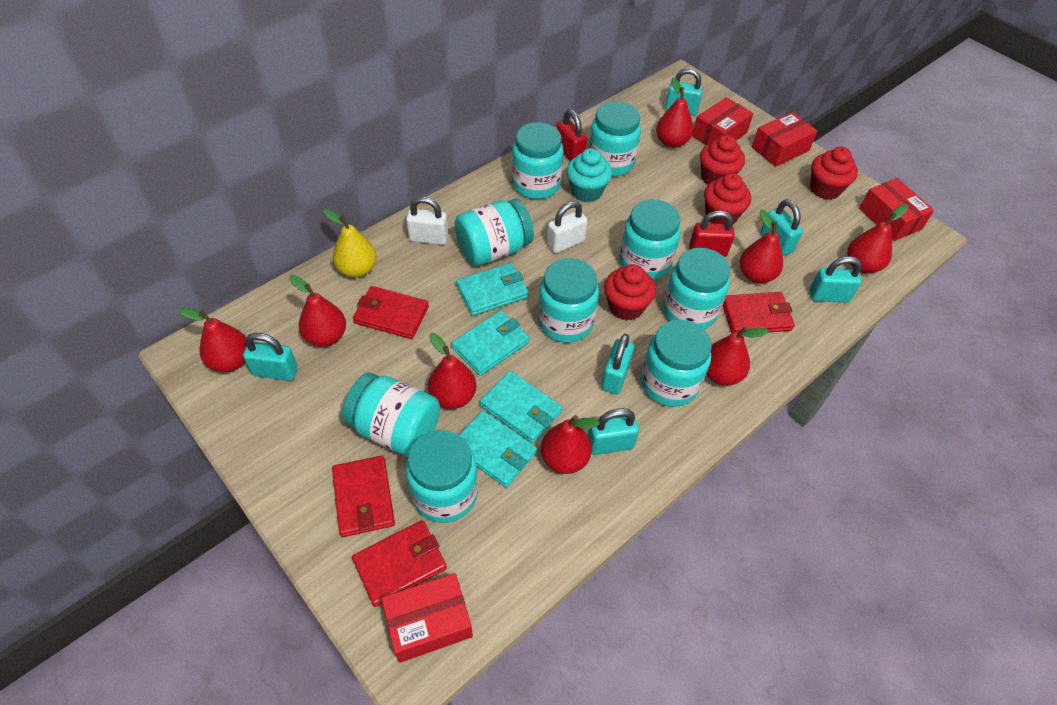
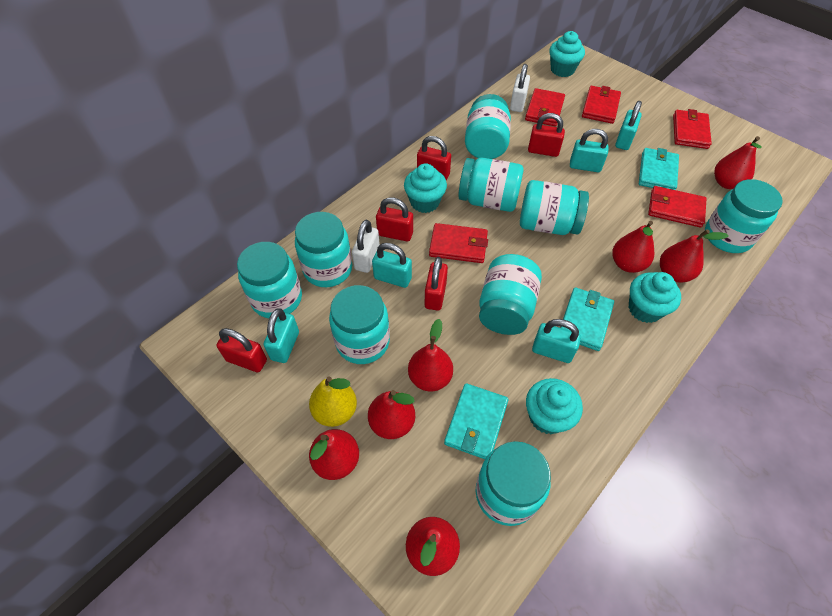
red box: 4 -> 0
red cupcake: 4 -> 0
red padlock: 2 -> 5
red pear: 8 -> 7
red wallet: 4 -> 5
turquoise cupcake: 1 -> 4
turquoise padlock: 6 -> 5
turquoise wallet: 4 -> 3

